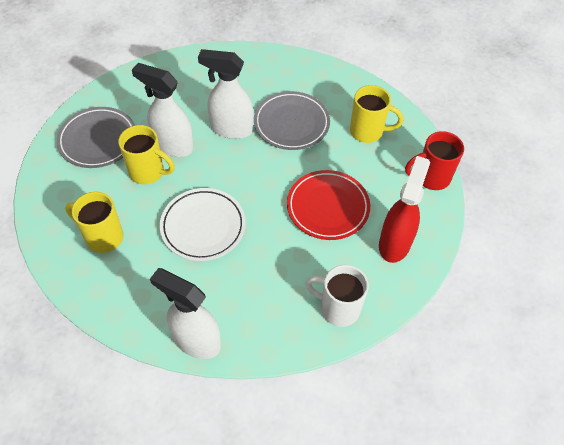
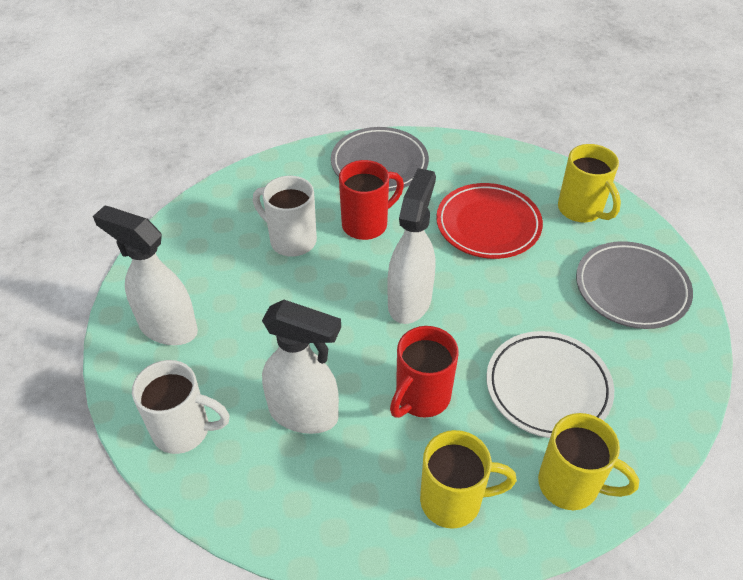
red mug: 1 -> 2
red spray bottle: 1 -> 0
white mug: 1 -> 2

